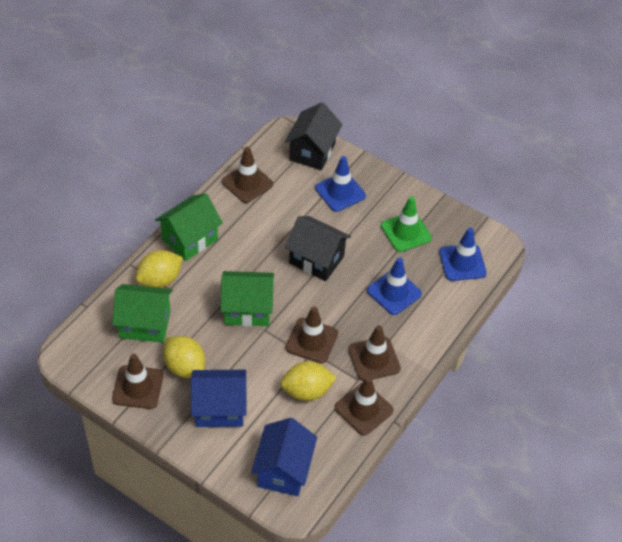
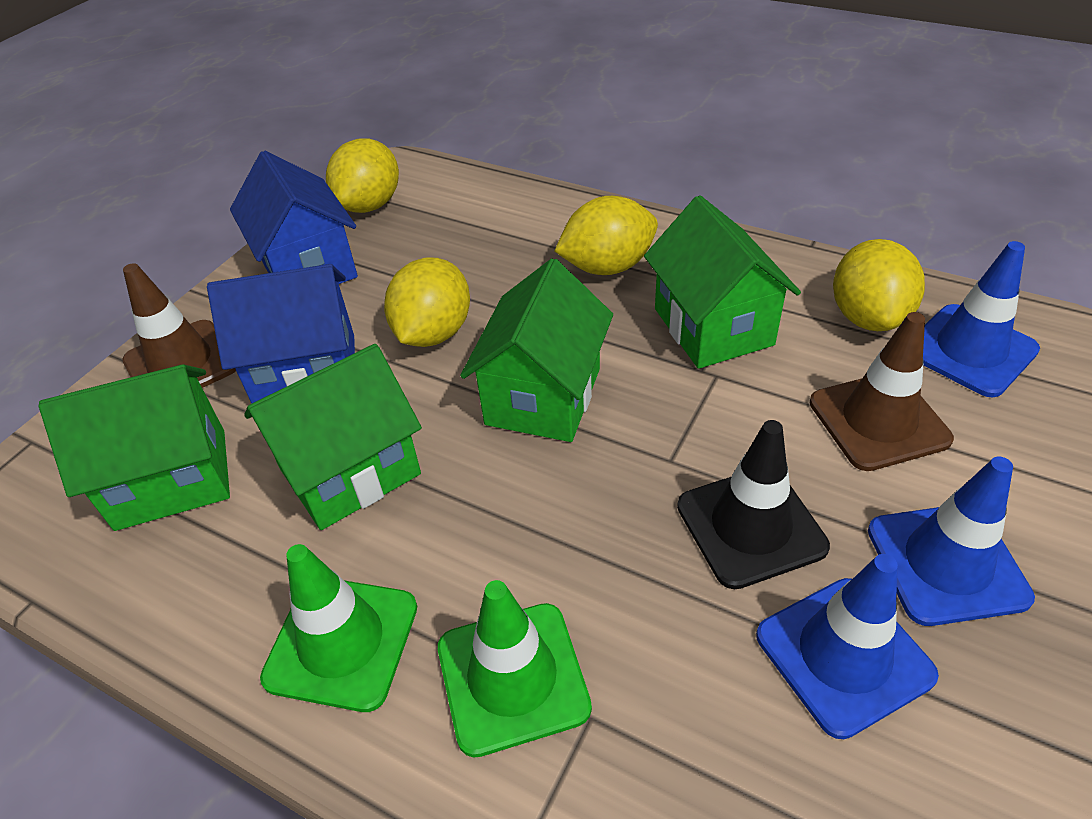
black house: 2 -> 0
black traffic cone: 0 -> 1
brown traffic cone: 5 -> 2
green house: 3 -> 4
green traffic cone: 1 -> 2
yellow lemon: 3 -> 4

